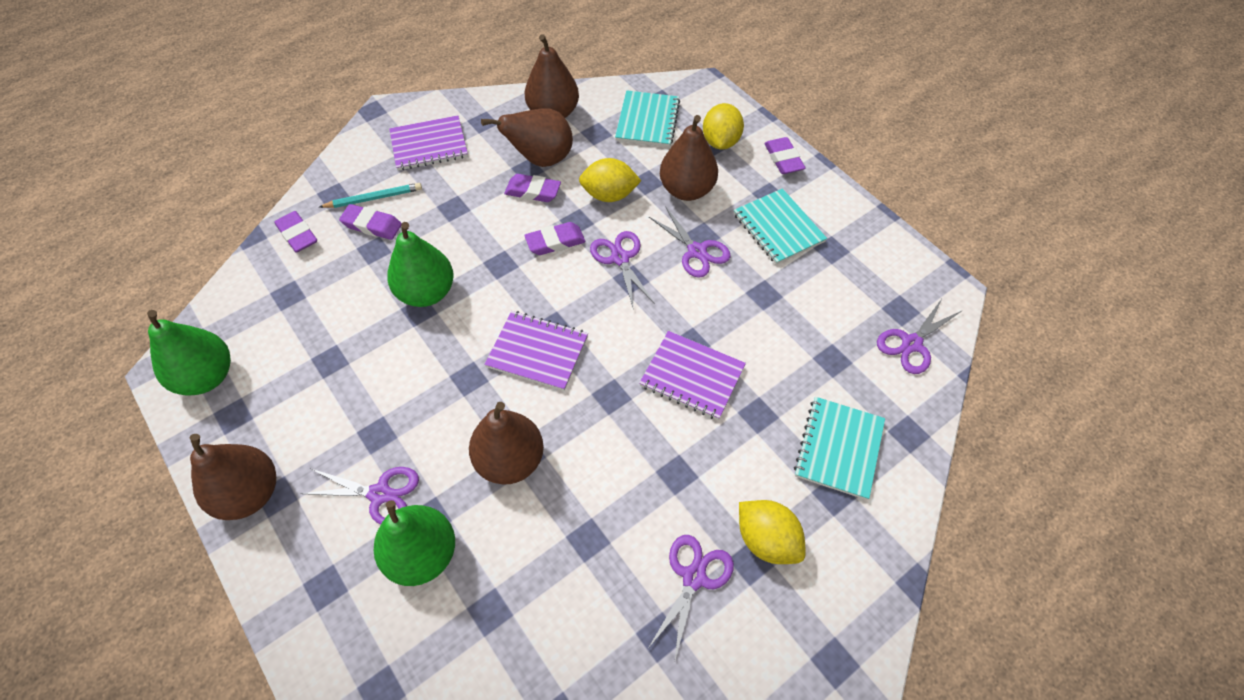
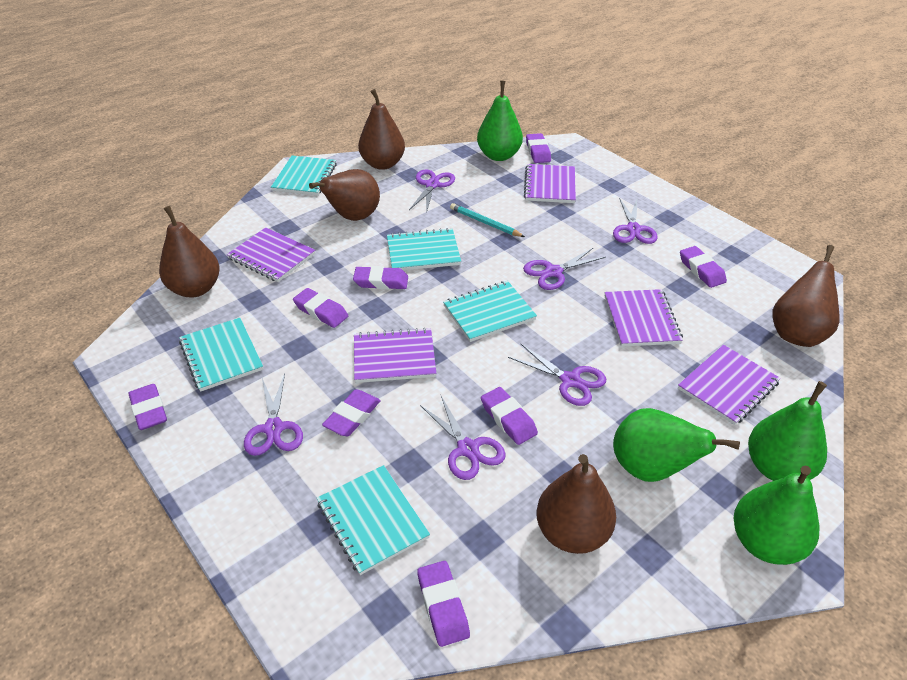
green pear: 3 -> 4
purple eraser: 5 -> 8
purple notebook: 3 -> 5
purple scissors: 5 -> 6
turquoise notebook: 3 -> 5
yellow lemon: 3 -> 0

